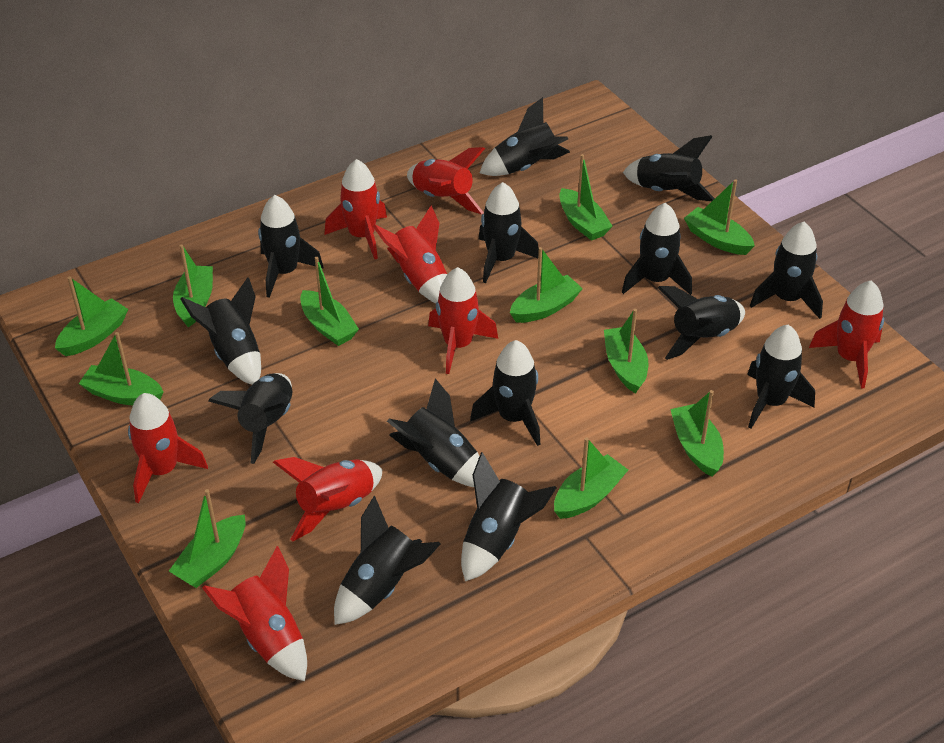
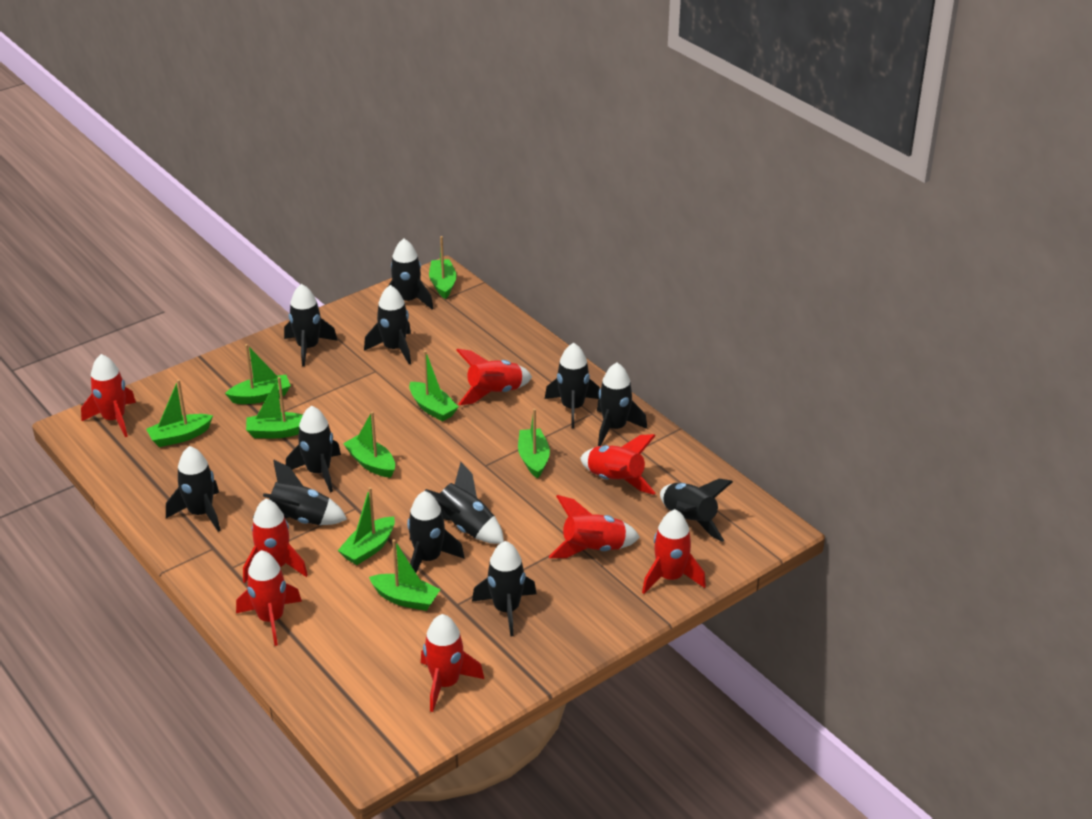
black rocket: 14 -> 12
green boat: 11 -> 9

